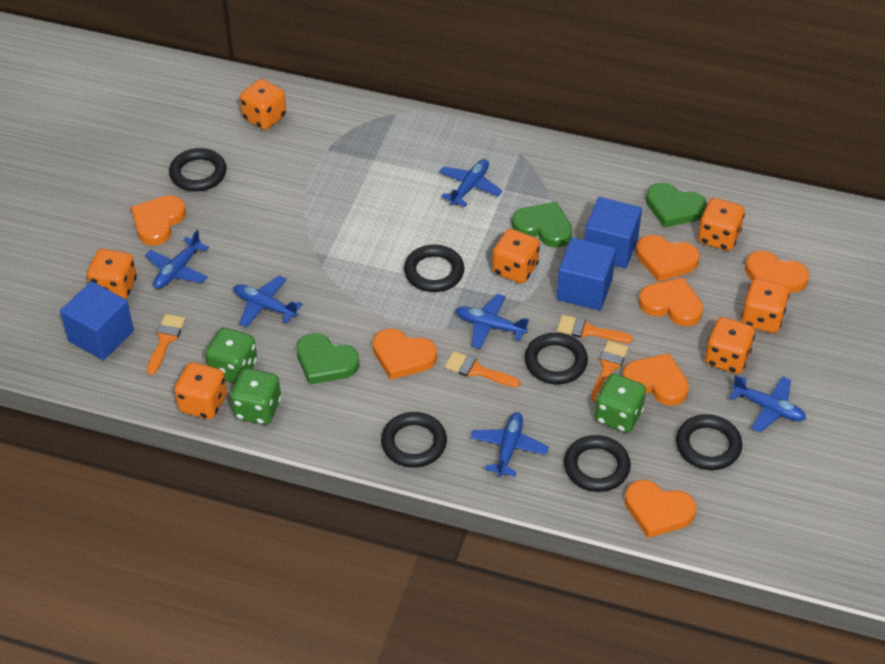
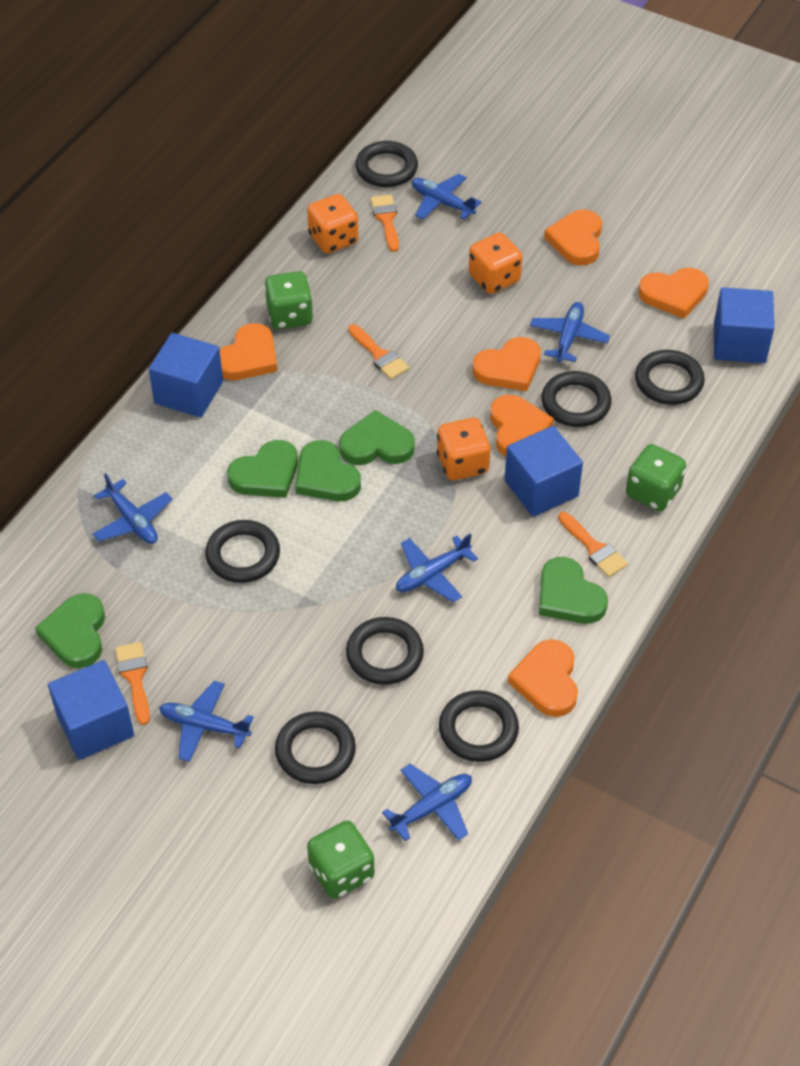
black ring: 6 -> 7
blue cube: 3 -> 4
green heart: 3 -> 5
orange dice: 7 -> 3
orange heart: 7 -> 6

